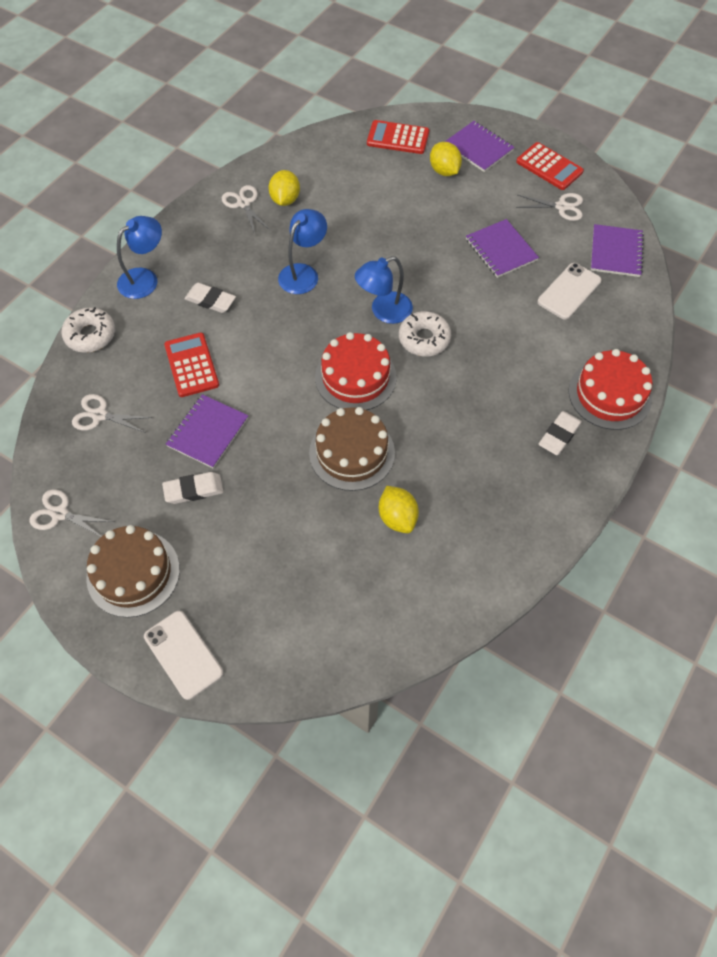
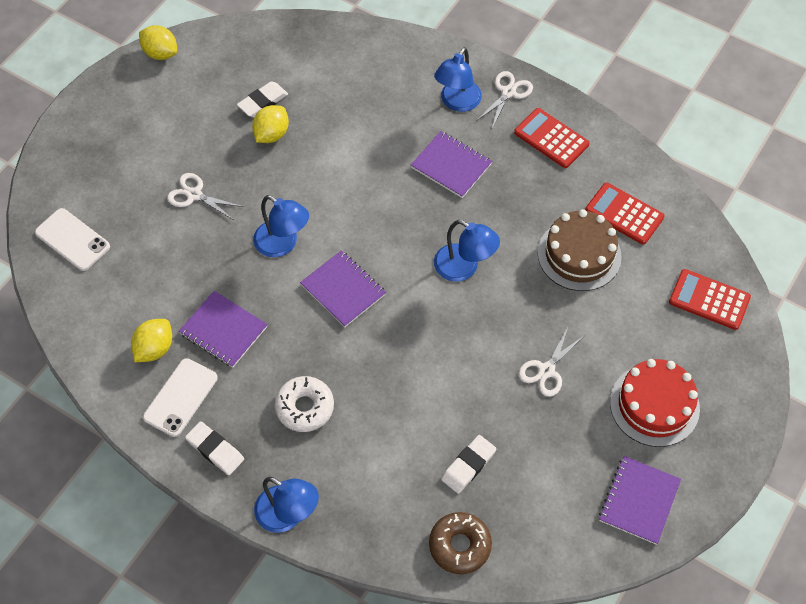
blue lamp: 3 -> 4
brown cake: 2 -> 1
brown donut: 0 -> 1
red cake: 2 -> 1
white donut: 2 -> 1
white scissors: 4 -> 3

